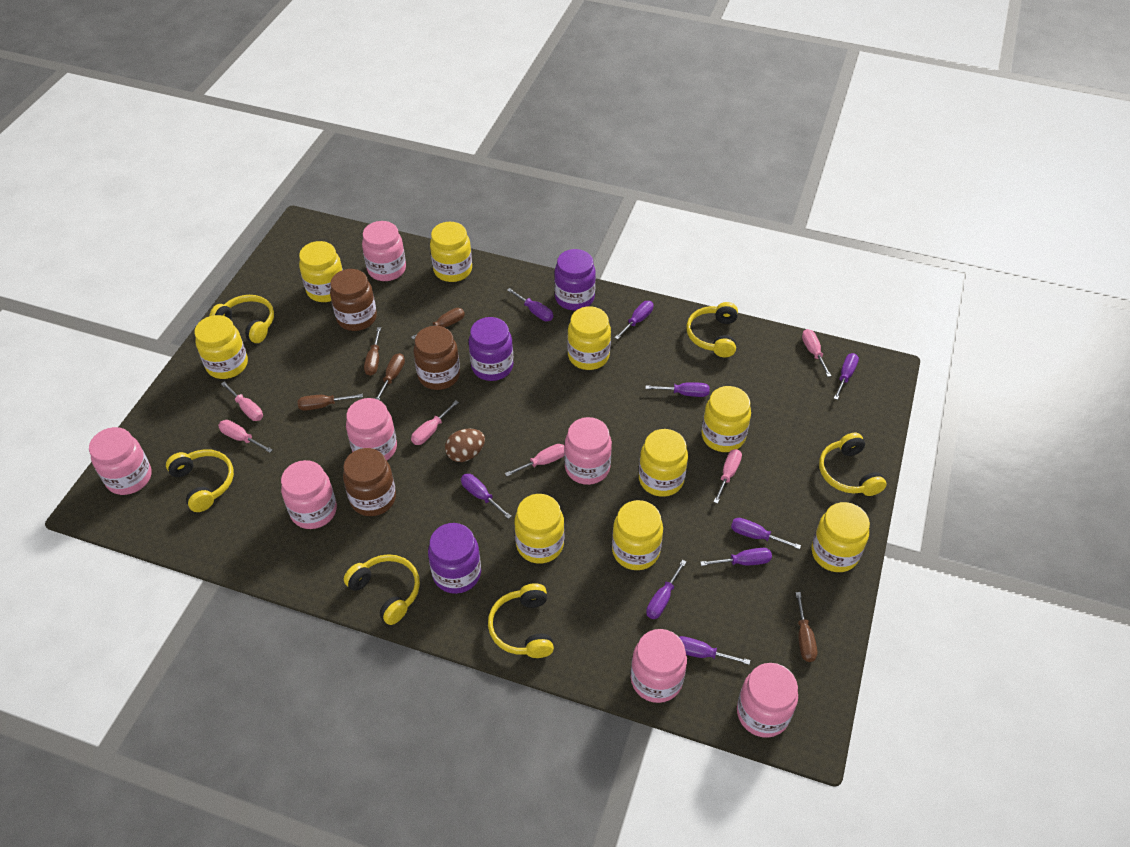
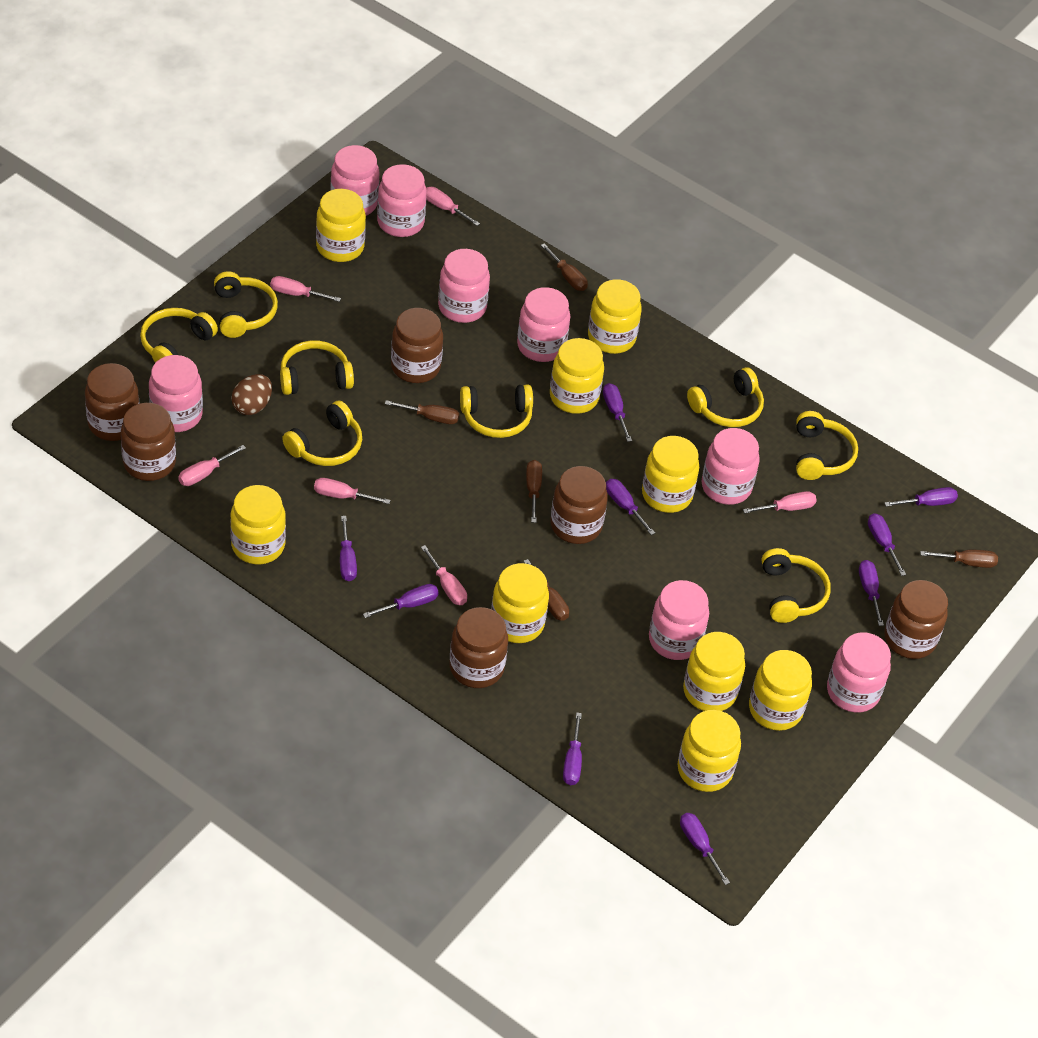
brown jar: 3 -> 6
pink jar: 7 -> 8
purple jar: 3 -> 0
yellow headphones: 6 -> 8

